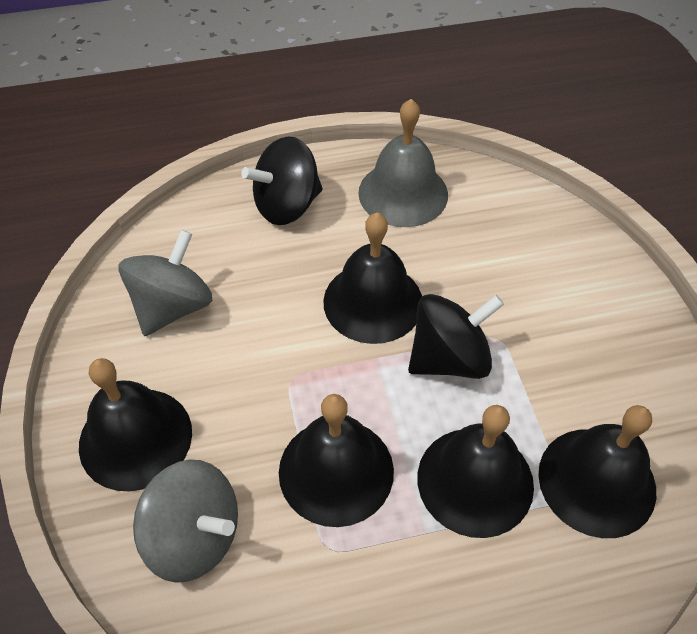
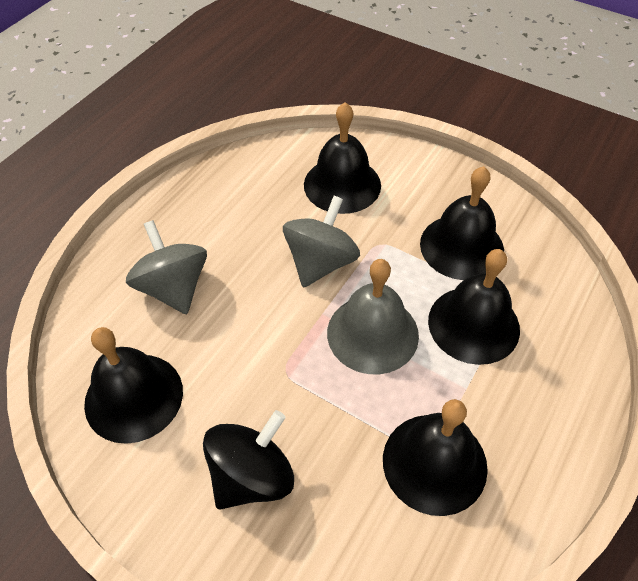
black spinning top: 2 -> 1

